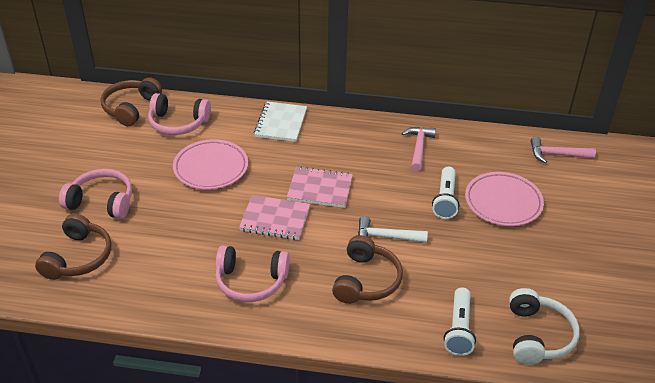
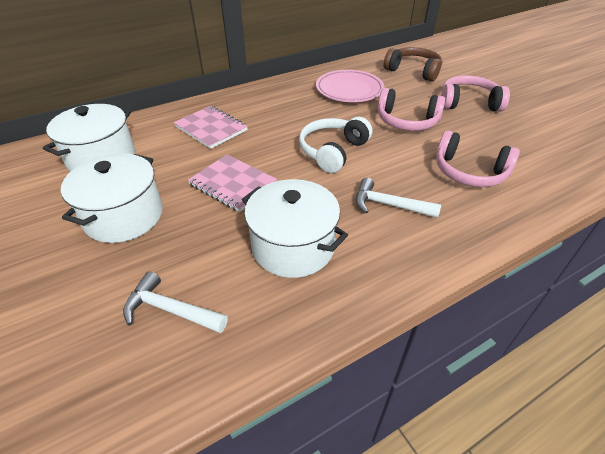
brown headphones: 3 -> 1
pink hammer: 2 -> 0
pink plate: 2 -> 1
white flashlight: 2 -> 0
white hammer: 1 -> 2
white notebook: 1 -> 0
white pot: 0 -> 3

